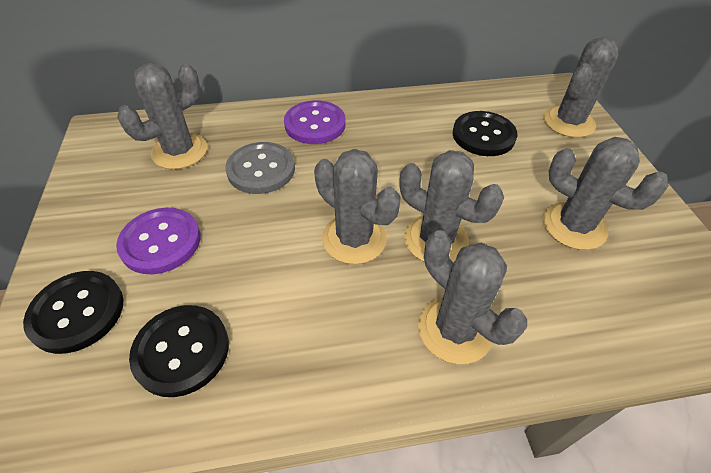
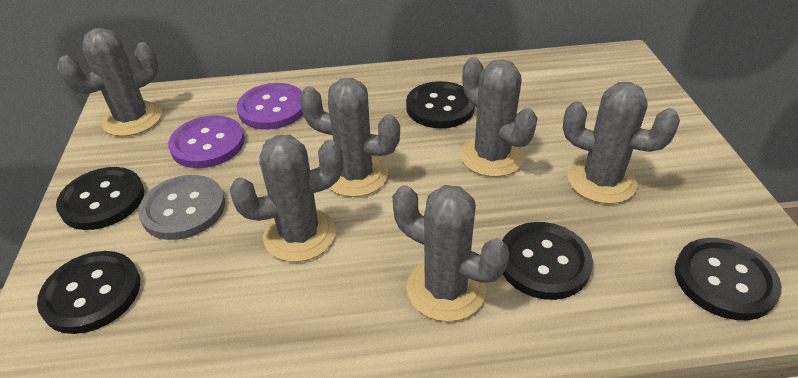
black button: 3 -> 5

